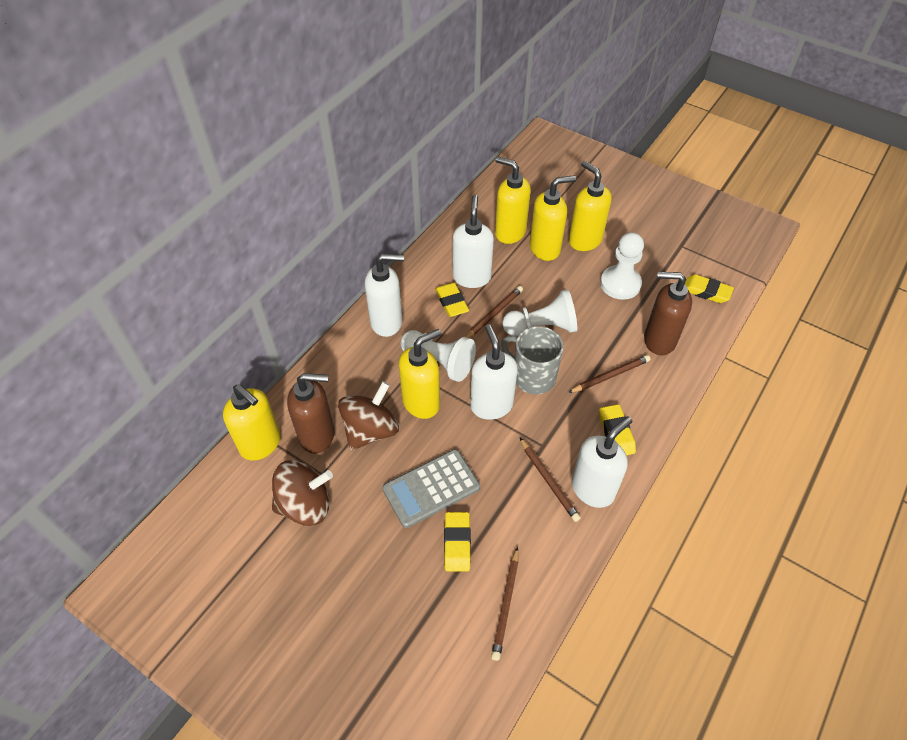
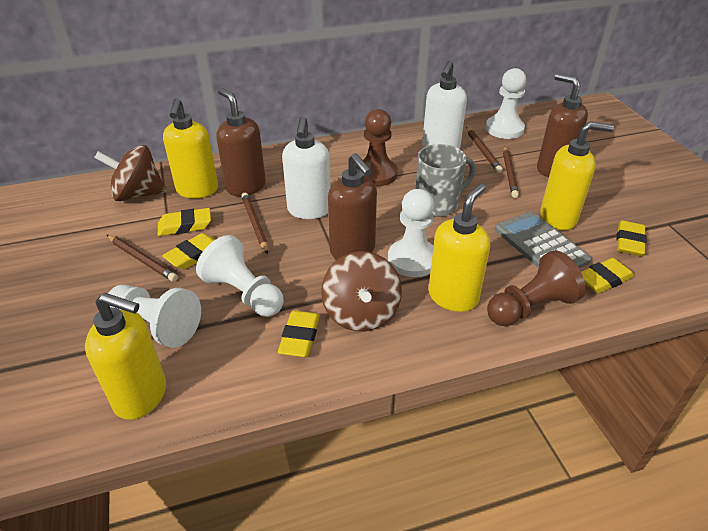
brown pawn: 0 -> 2
brown soap dispenser: 2 -> 3
white pawn: 3 -> 4
white soap dispenser: 4 -> 2
yellow eraser: 4 -> 5
yellow soap dispenser: 5 -> 4

